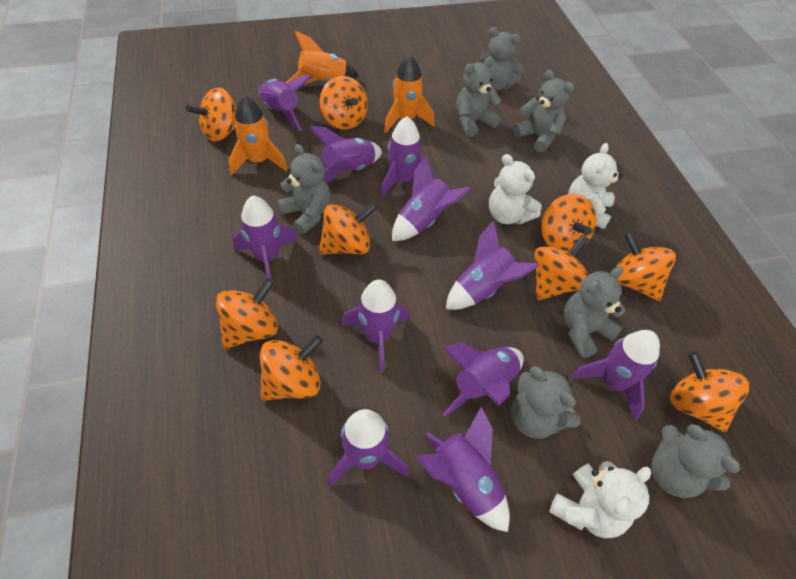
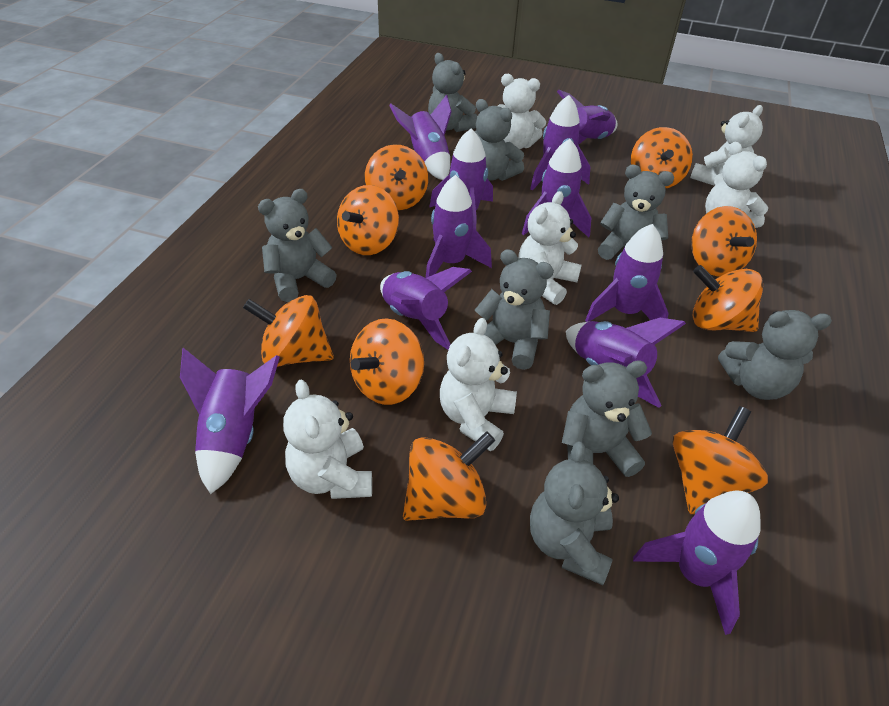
grey teddy bear: 7 -> 8
orange rocket: 3 -> 0
white teddy bear: 3 -> 6

